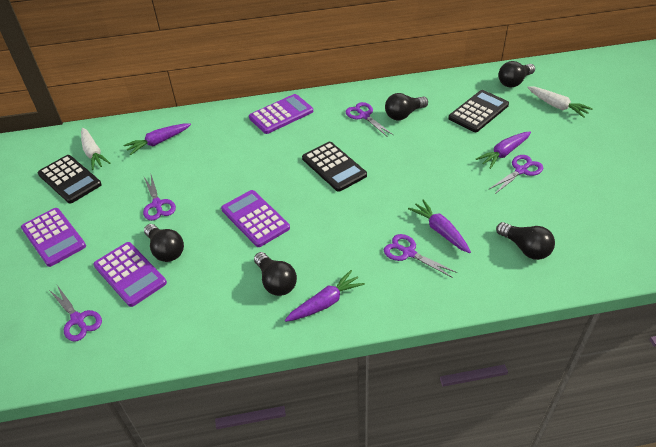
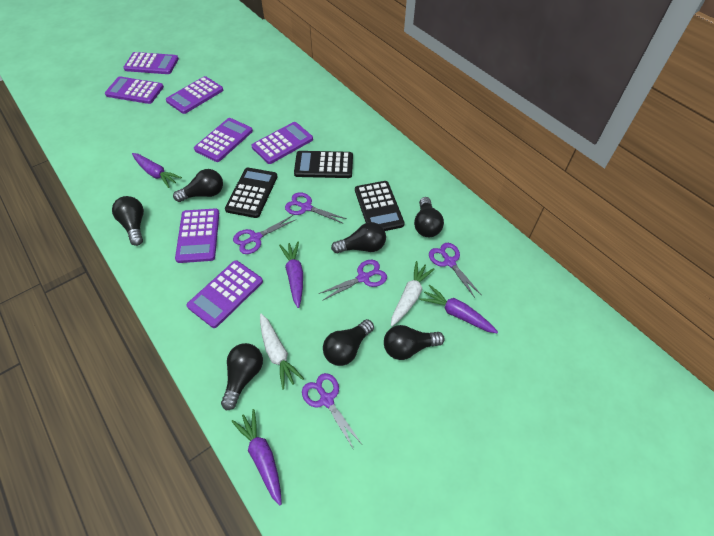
black light bulb: 5 -> 7
purple calculator: 4 -> 7

